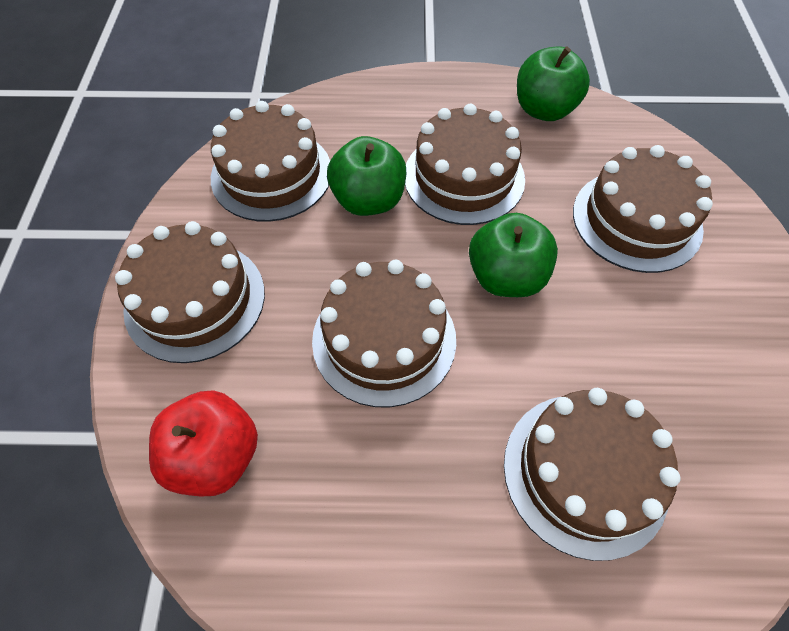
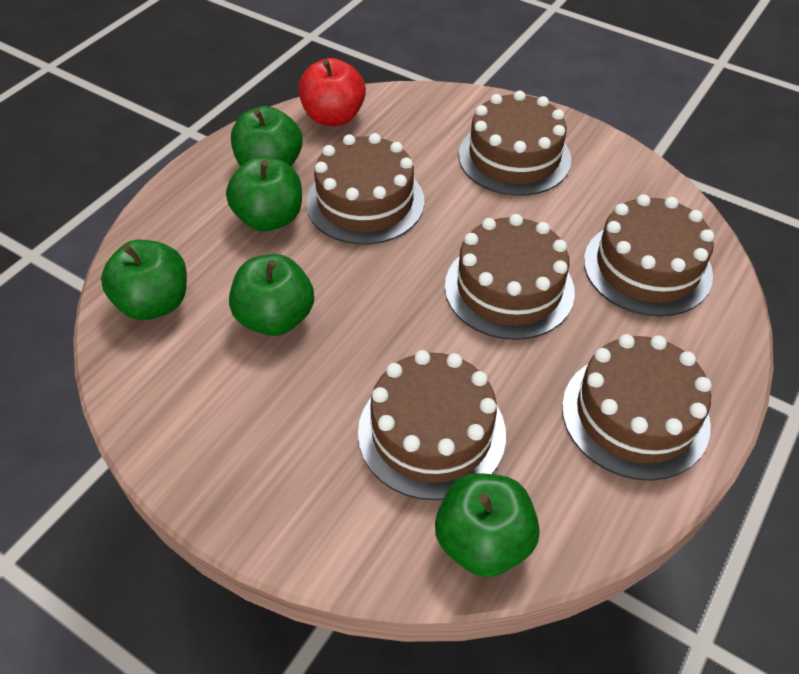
green apple: 3 -> 5

